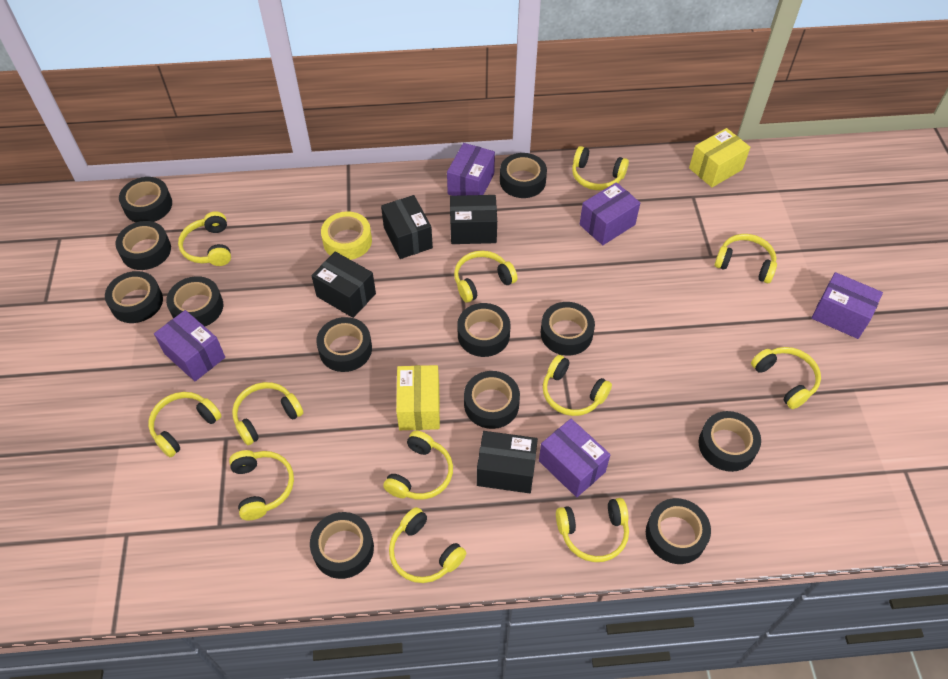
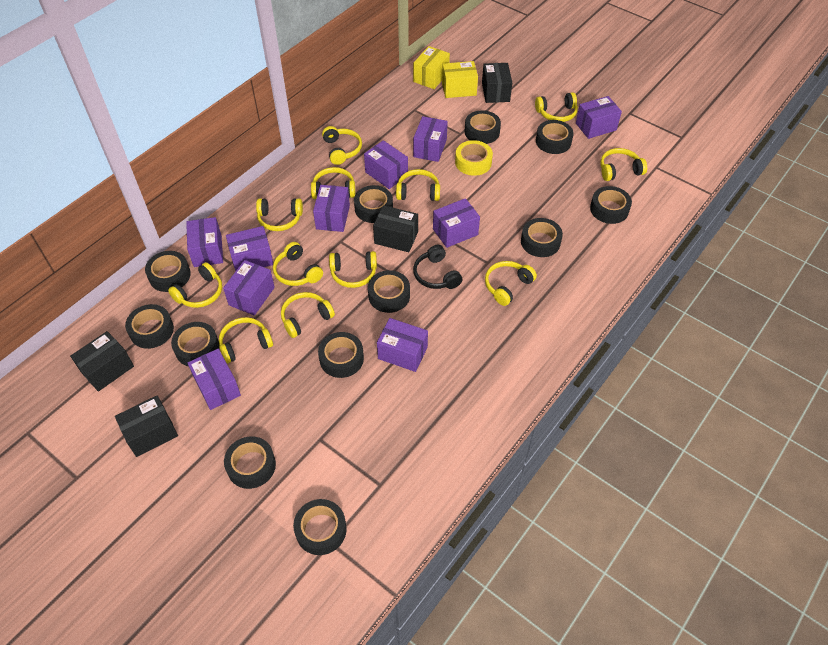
black headphones: 0 -> 1
purple box: 5 -> 10

